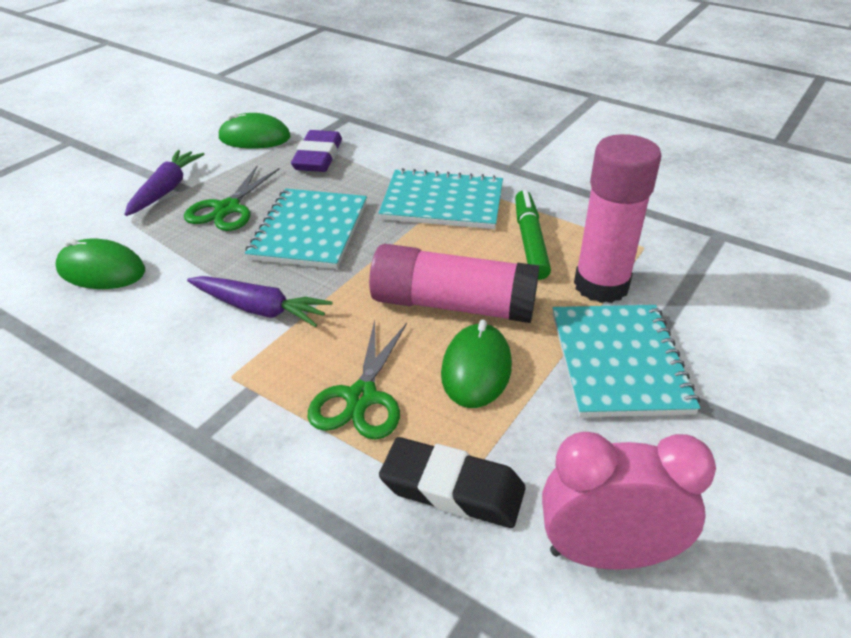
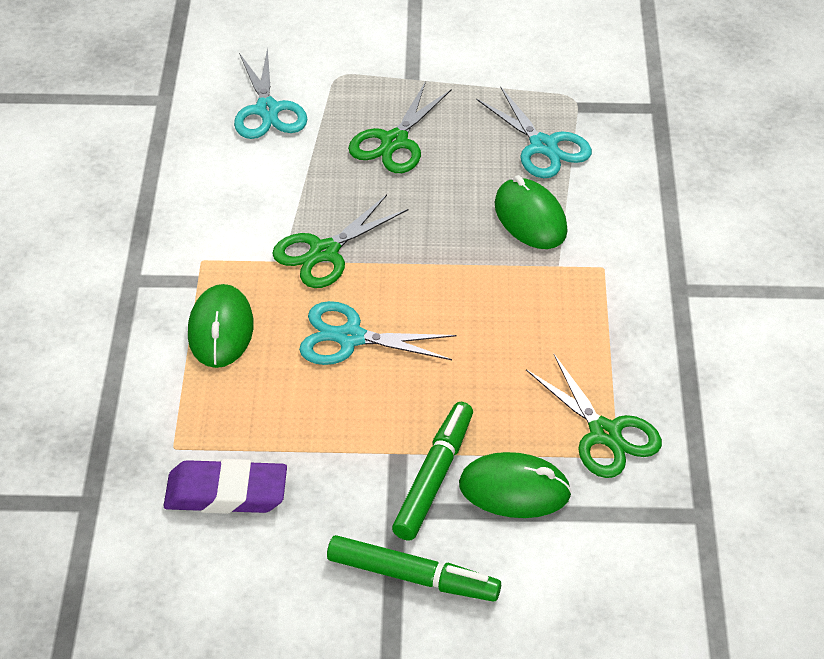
black eraser: 1 -> 0
green marker: 1 -> 2
green scissors: 2 -> 3
pink clock: 1 -> 0
pink glue stick: 2 -> 0
purple carrot: 2 -> 0
turquoise notebook: 3 -> 0
turquoise scissors: 0 -> 3

